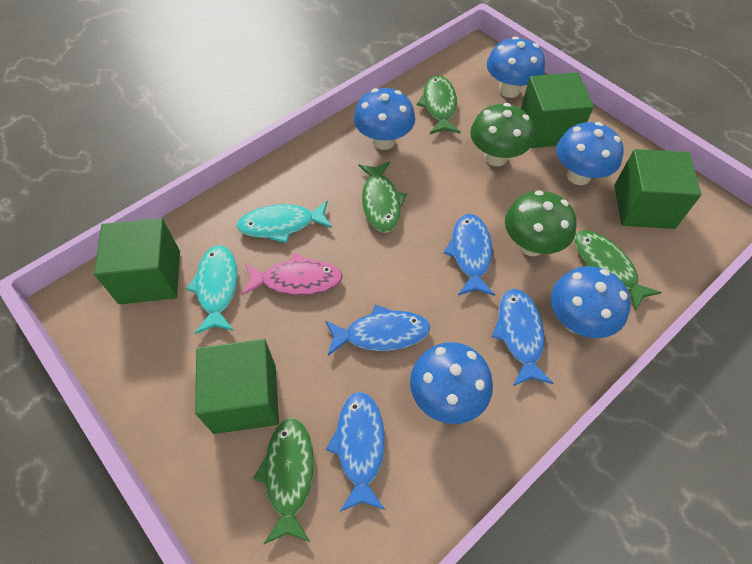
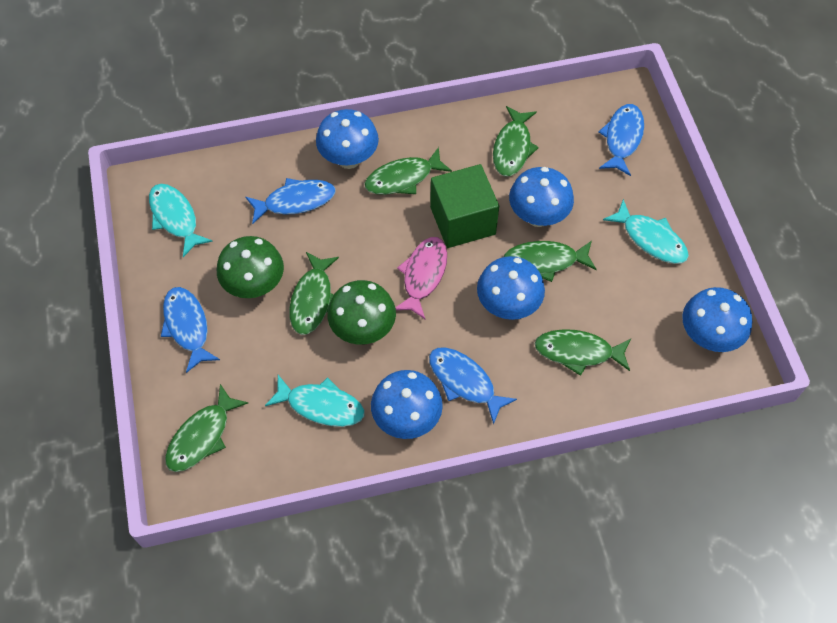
green cube: 4 -> 1
green fish: 4 -> 6
turquoise fish: 2 -> 3

